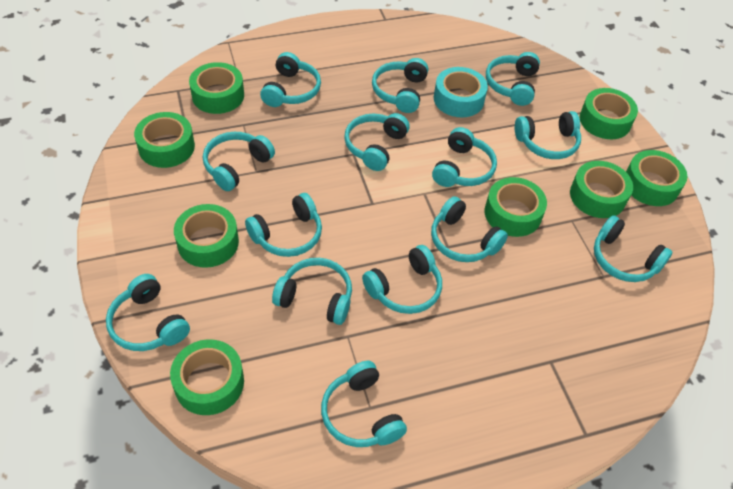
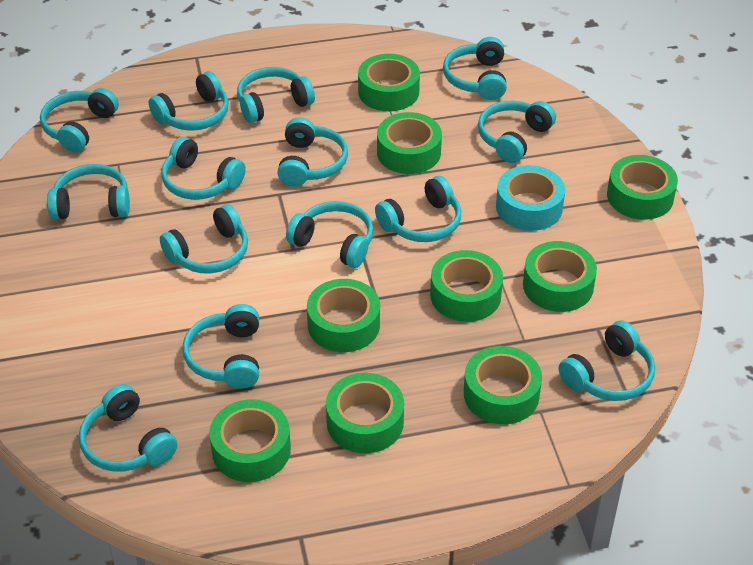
green tape: 8 -> 9

